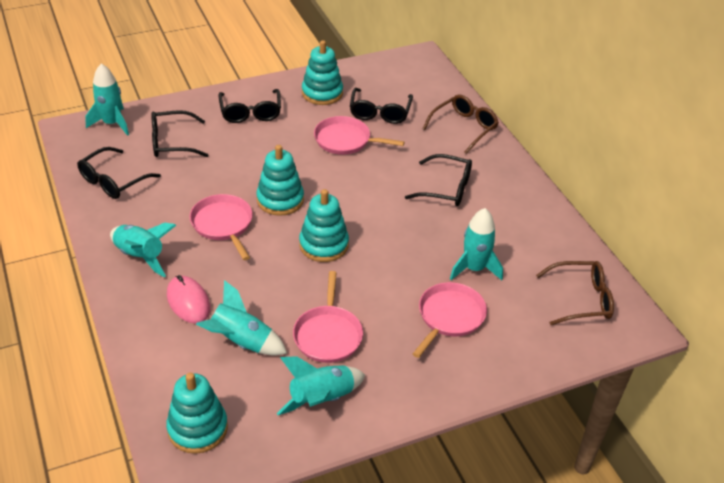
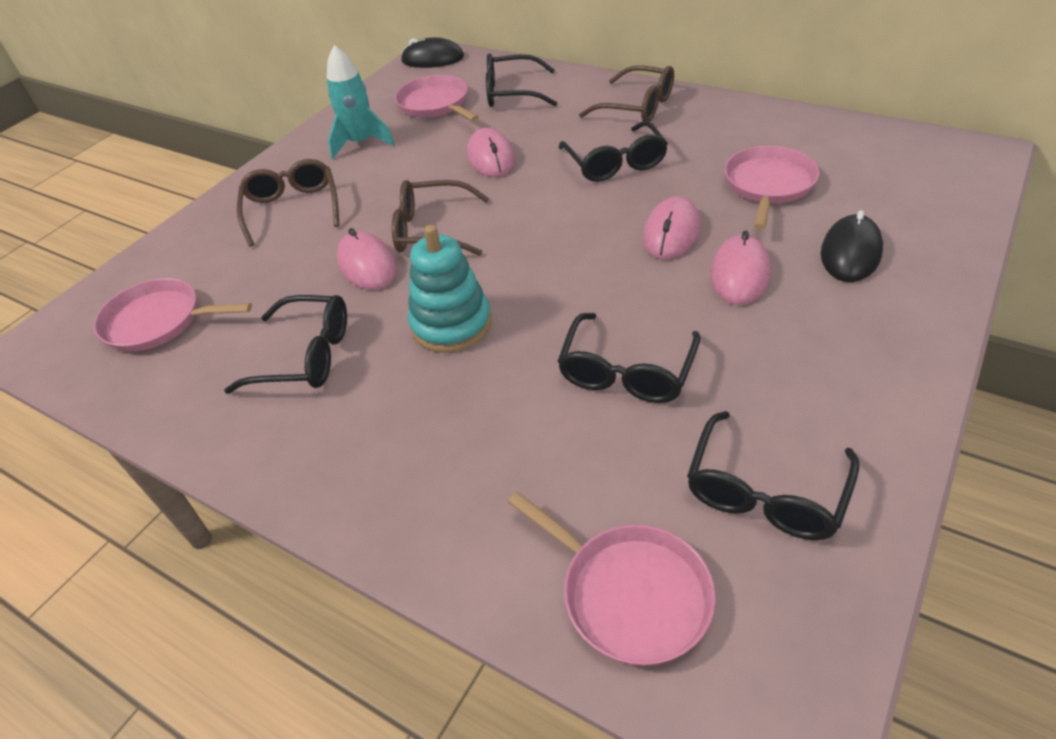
black mouse: 0 -> 2
brown glasses: 2 -> 3
pink mouse: 1 -> 4
turquoise rocket: 5 -> 1
turquoise stacking toy: 4 -> 1

